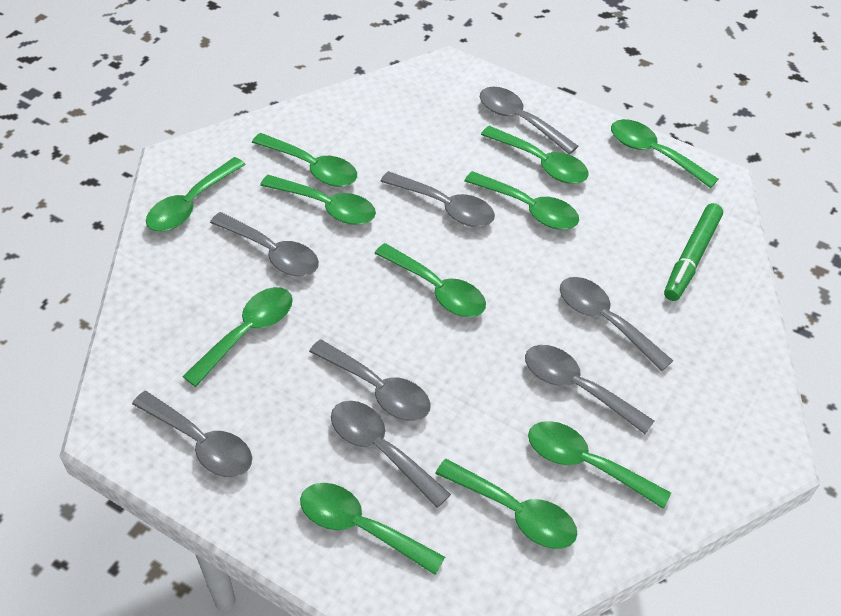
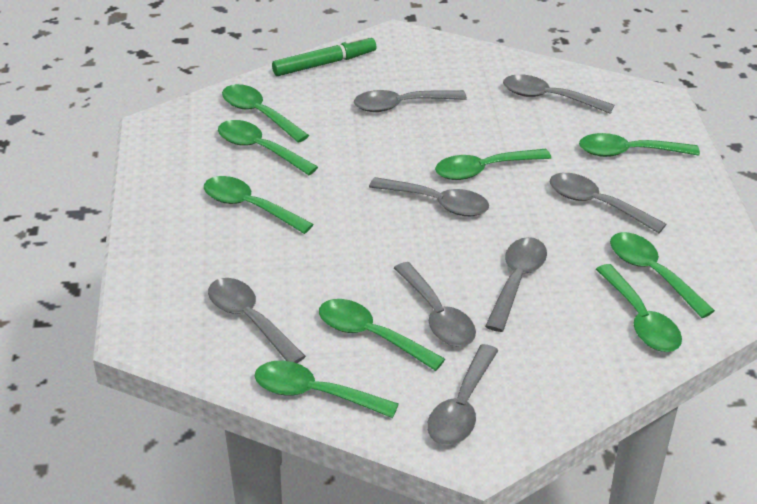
green spoon: 11 -> 9

